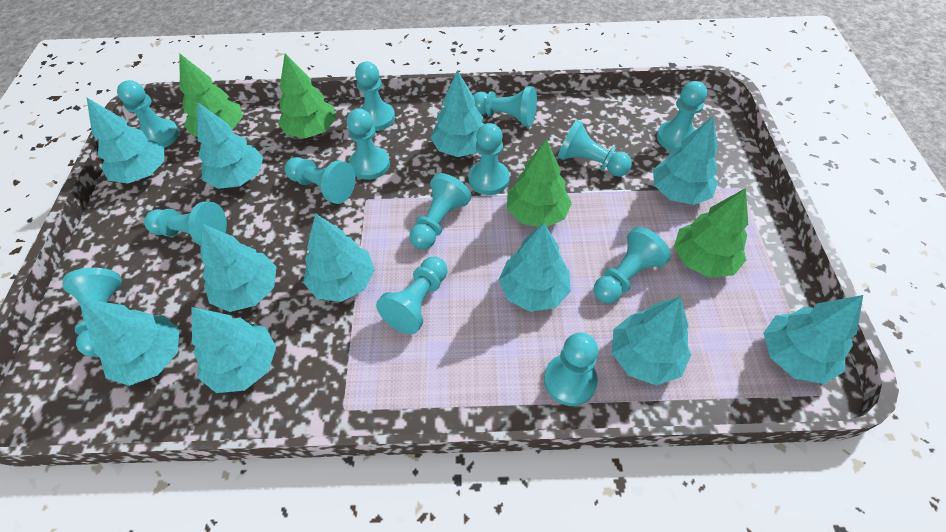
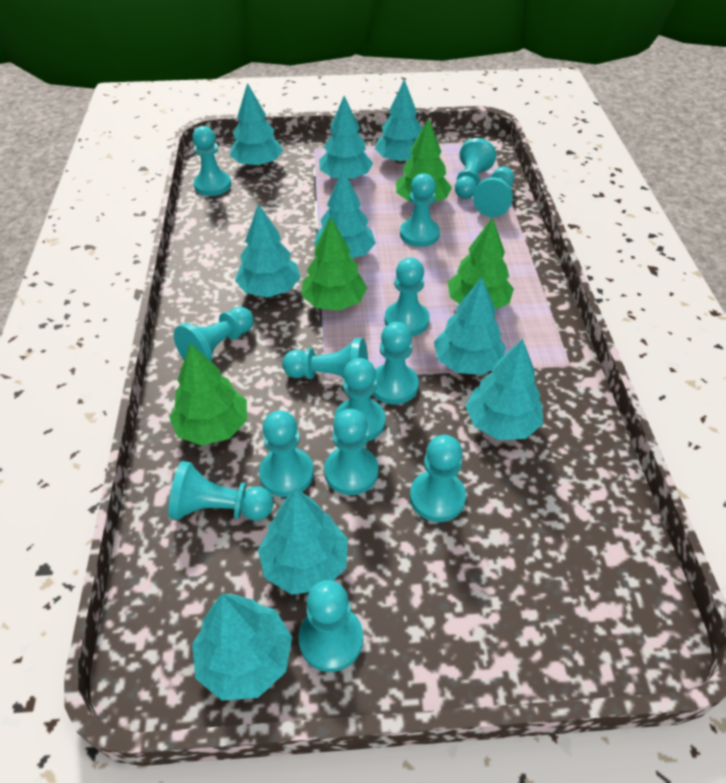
turquoise tree: 11 -> 9

